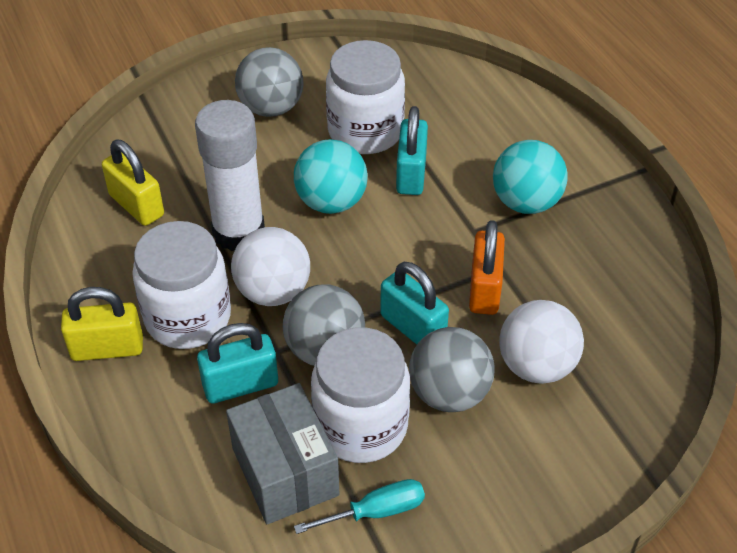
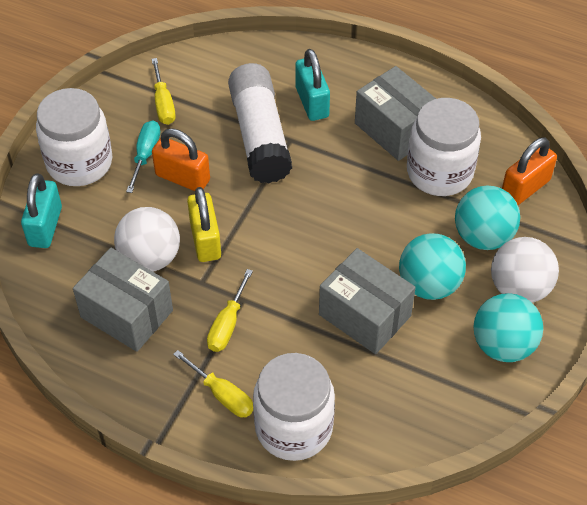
grey ball: 3 -> 0
grey box: 1 -> 3
orange padlock: 1 -> 2
turquoise ball: 2 -> 3
turquoise padlock: 3 -> 2
yellow padlock: 2 -> 1
yellow screwdriver: 0 -> 3

